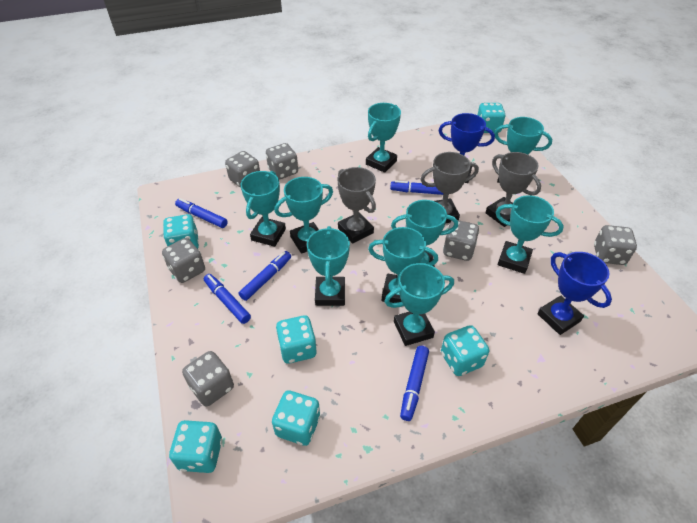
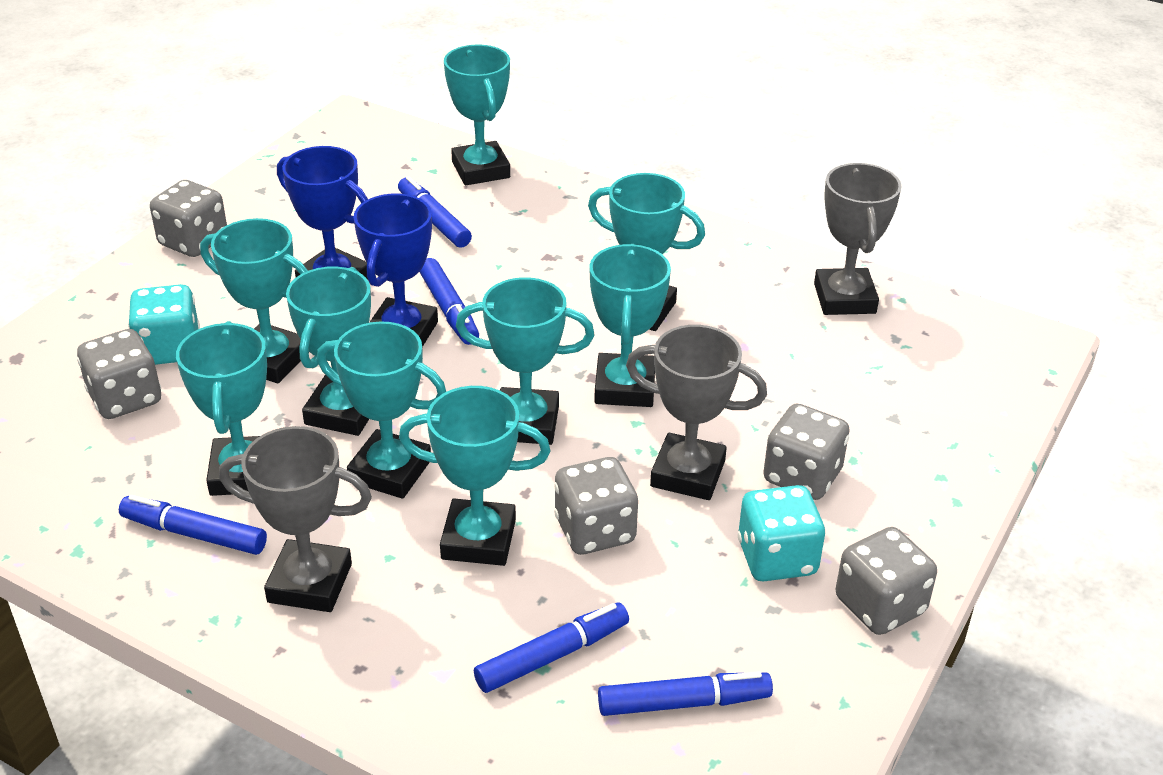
grey dice: 6 -> 5
turquoise dice: 6 -> 2

